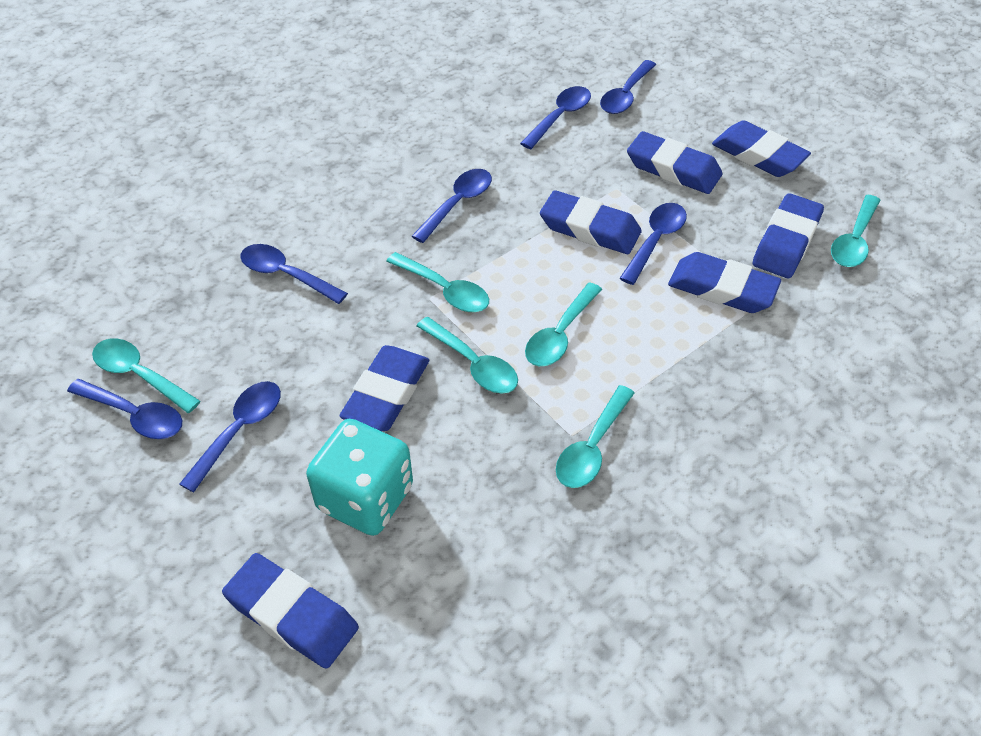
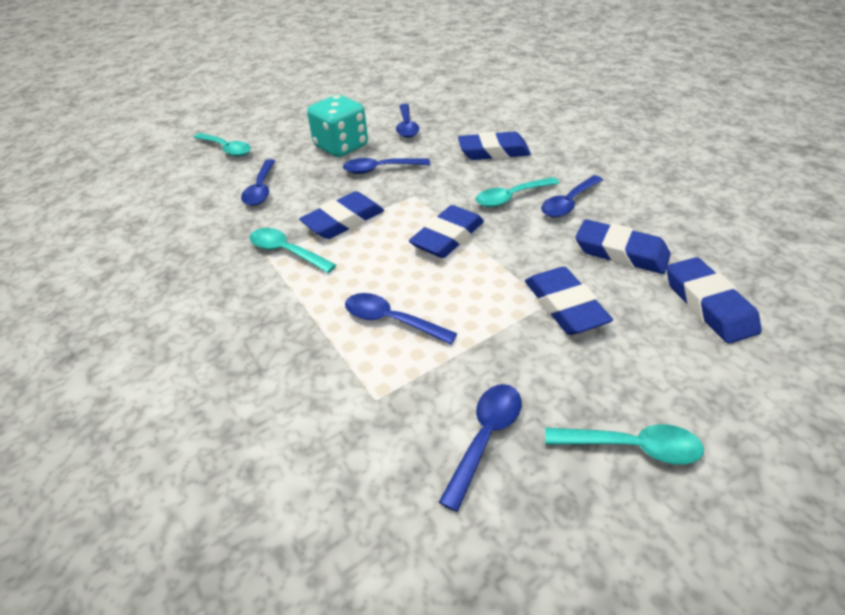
blue eraser: 7 -> 6
blue spoon: 7 -> 6
turquoise spoon: 6 -> 4

